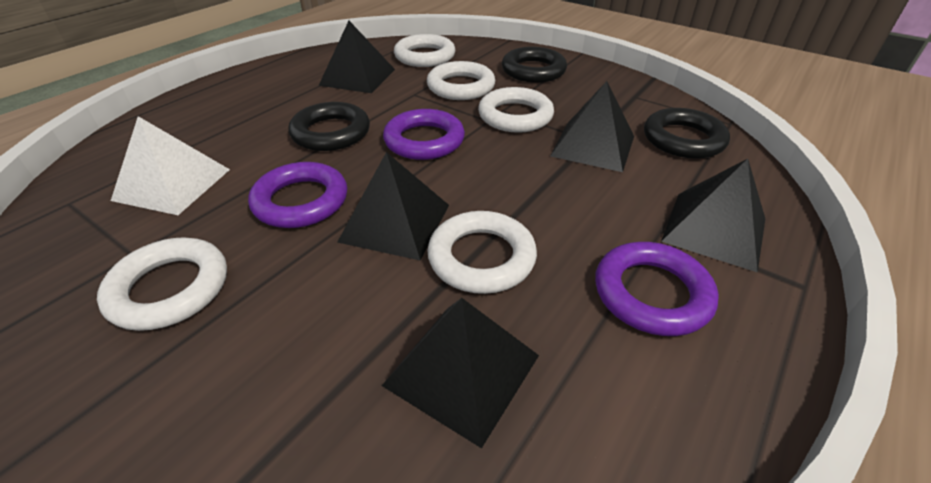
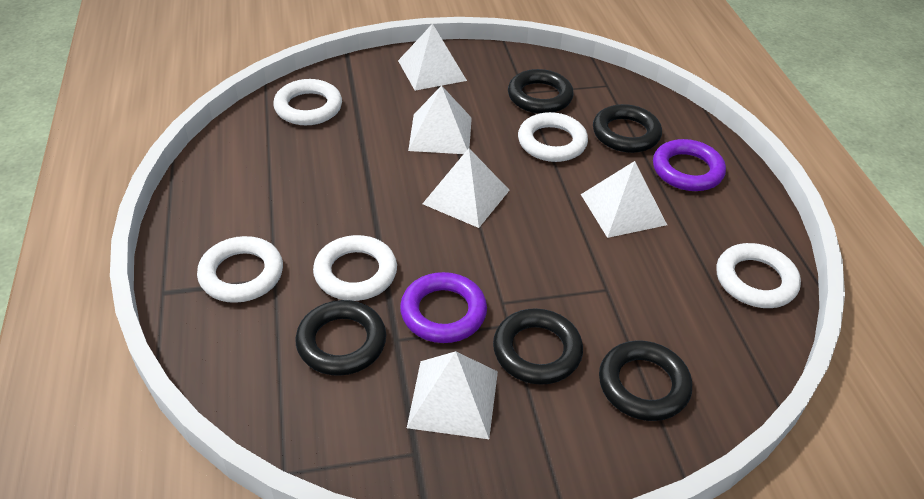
black pyramid: 5 -> 0
black ring: 3 -> 5
purple ring: 3 -> 2
white pyramid: 1 -> 5

